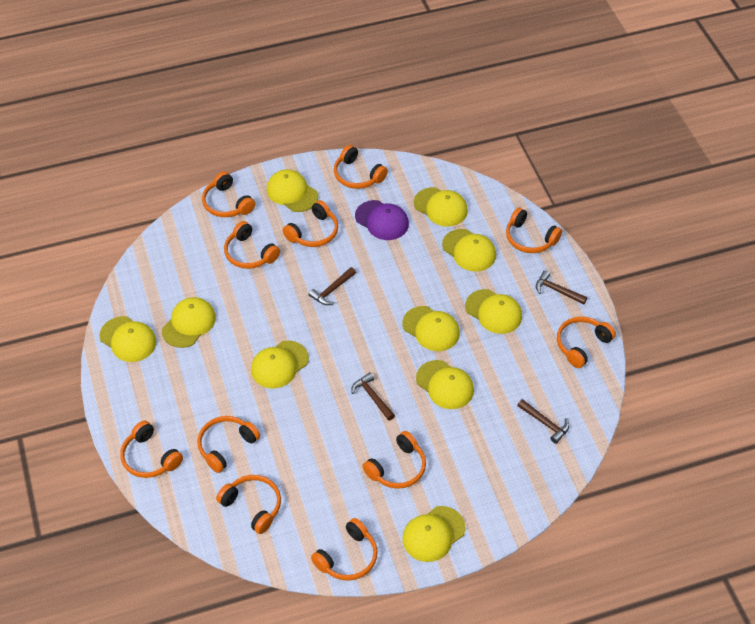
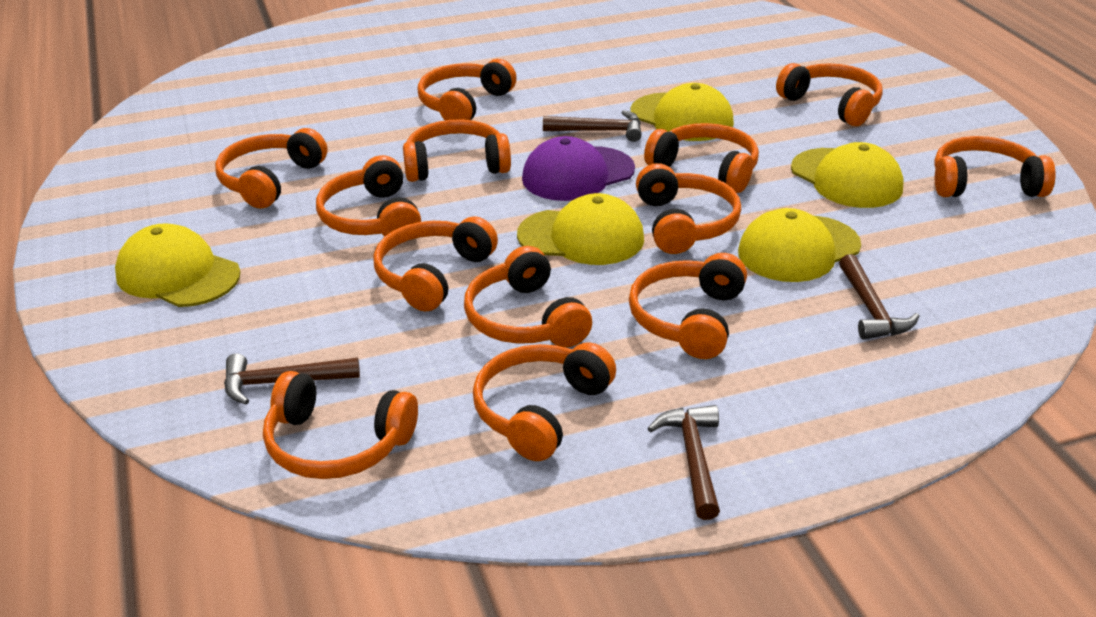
orange headphones: 11 -> 13
yellow cap: 10 -> 5

